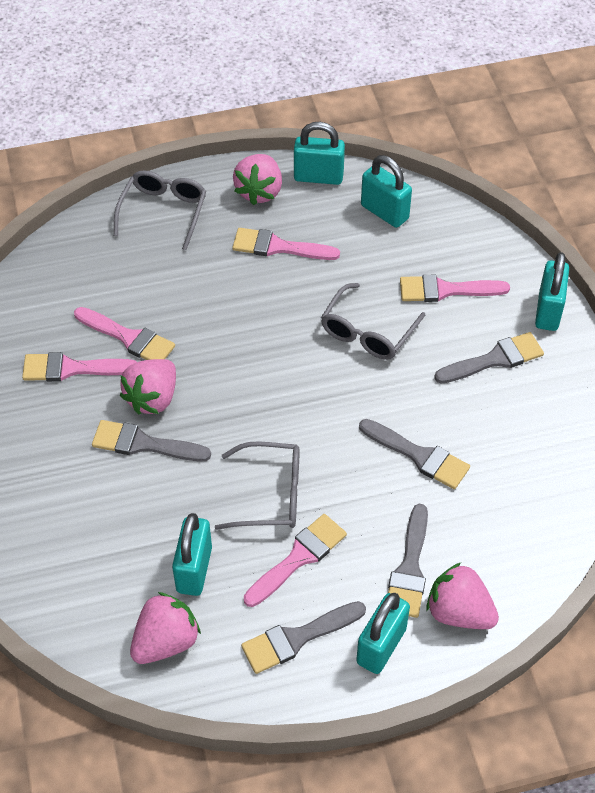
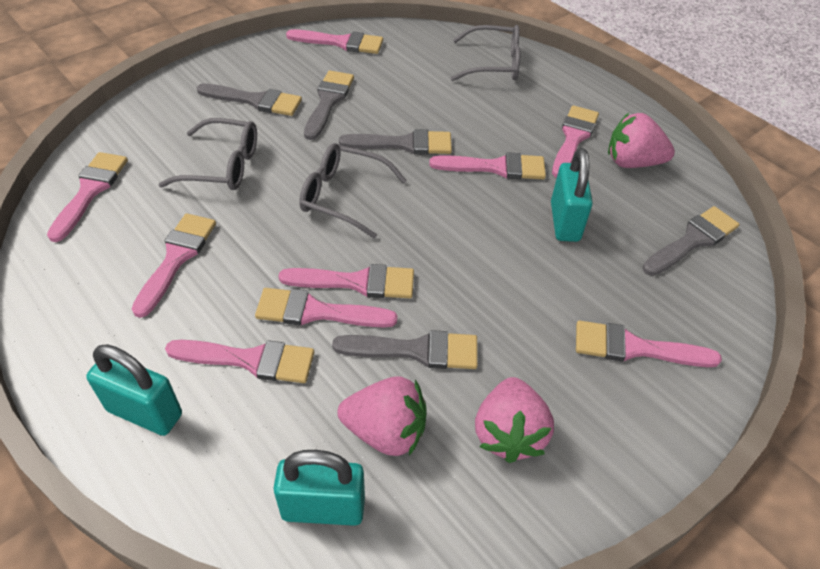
pink brush: 5 -> 9
pink strawberry: 4 -> 3
turquoise padlock: 5 -> 3

